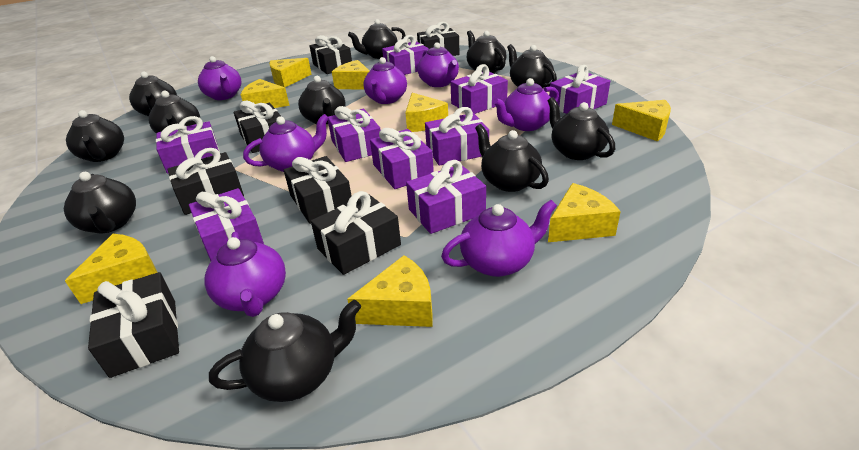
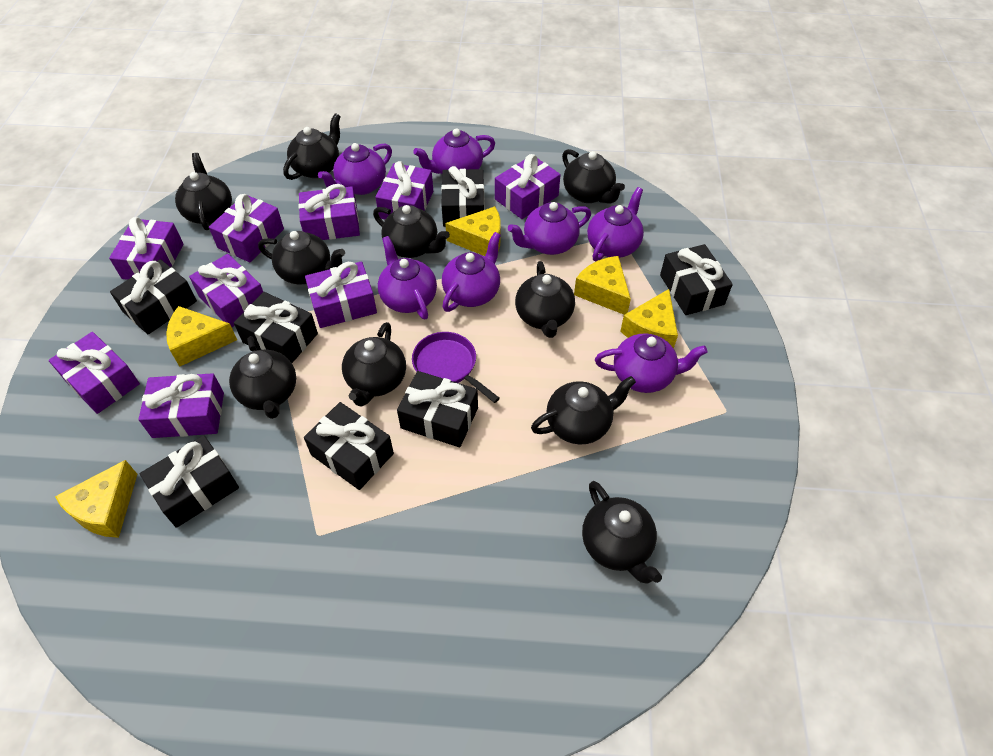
black teapot: 11 -> 10
purple pan: 0 -> 1
yellow cheese: 8 -> 5

